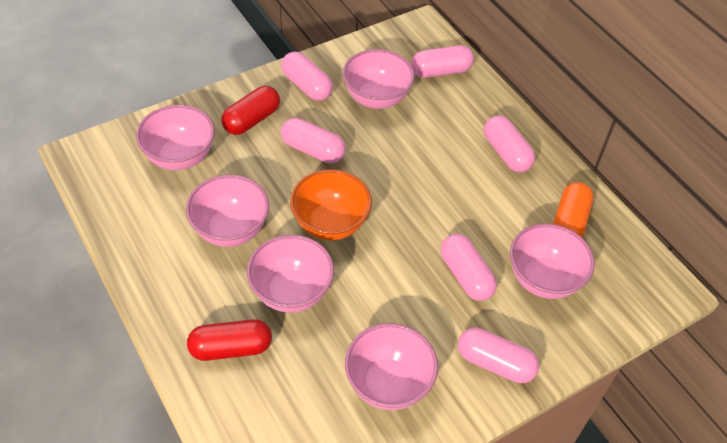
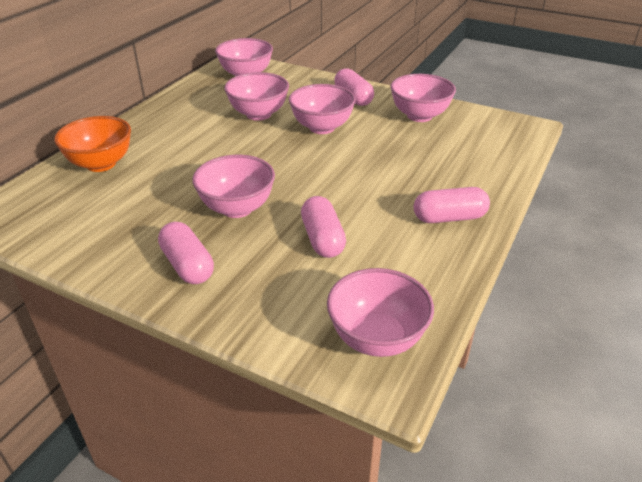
orange capsule: 1 -> 0
pink capsule: 6 -> 4
red capsule: 2 -> 0

